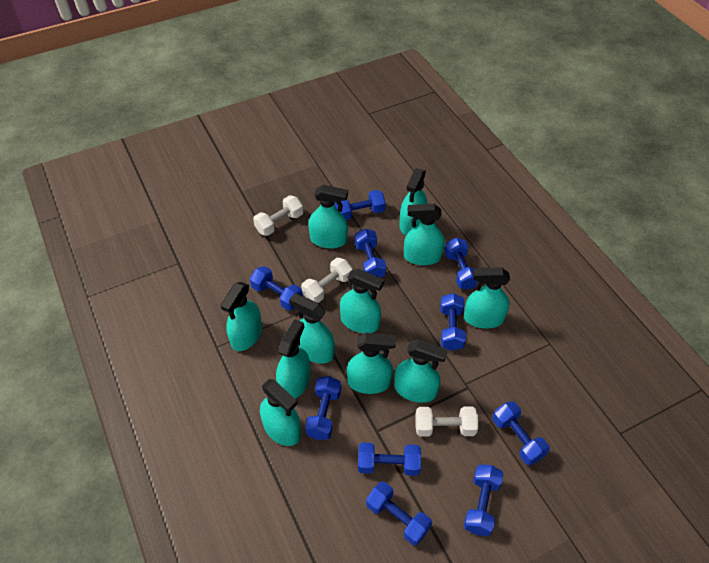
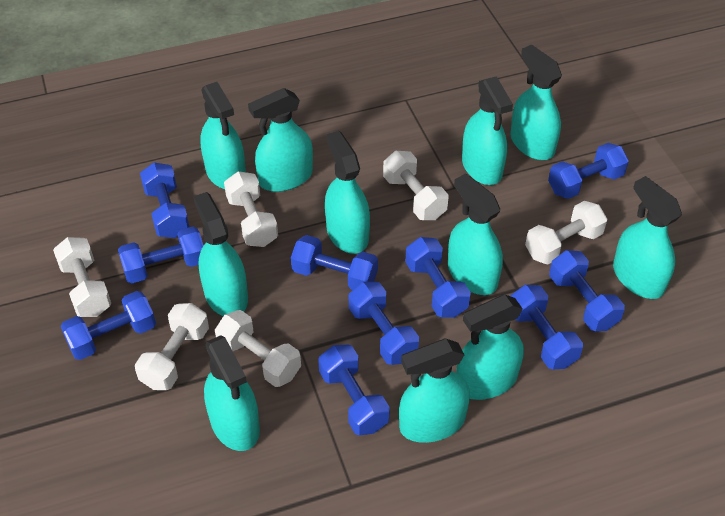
white dumbbell: 3 -> 6

